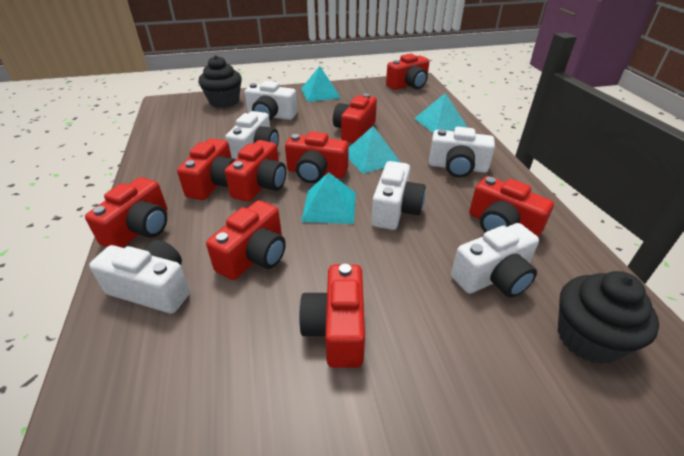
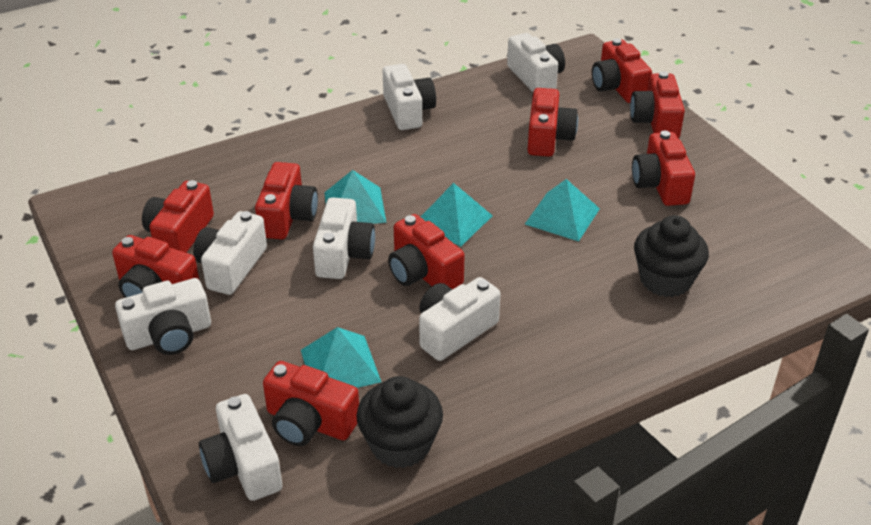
white camera: 6 -> 7

